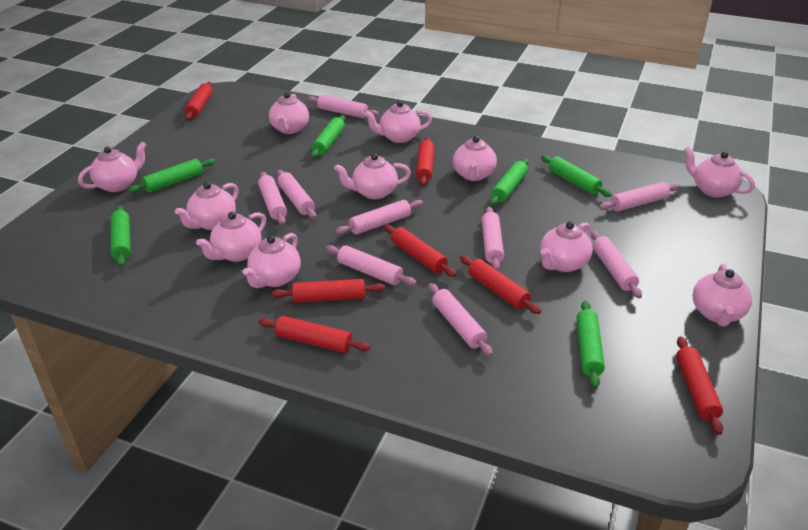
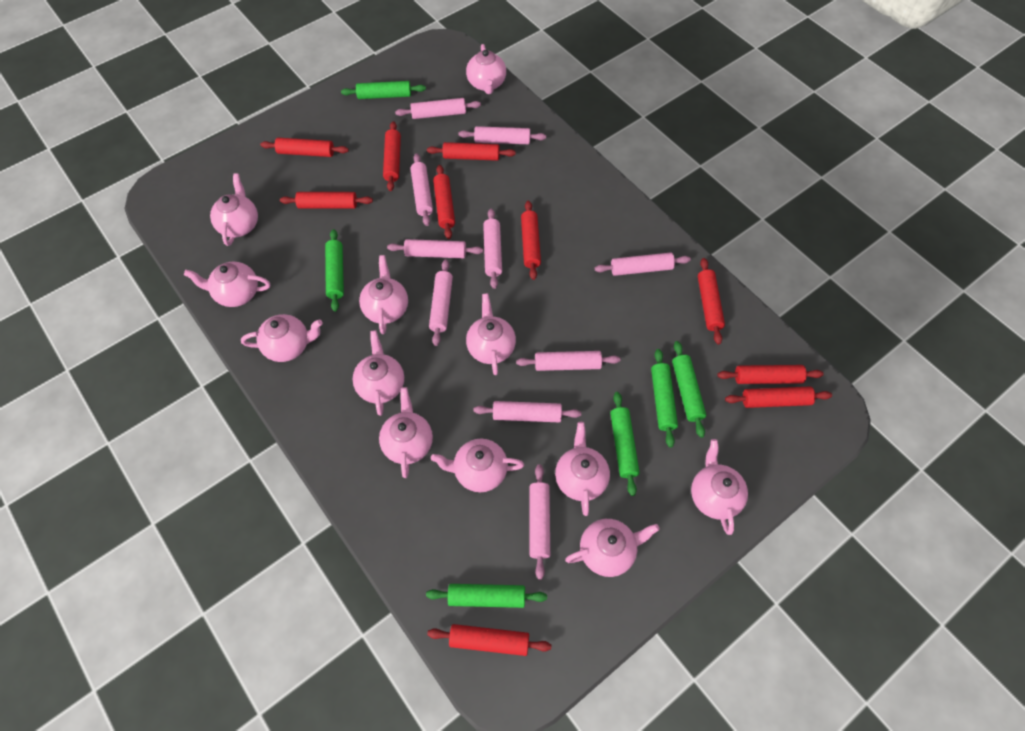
pink rolling pin: 9 -> 10
pink teapot: 11 -> 12
red rolling pin: 7 -> 10

